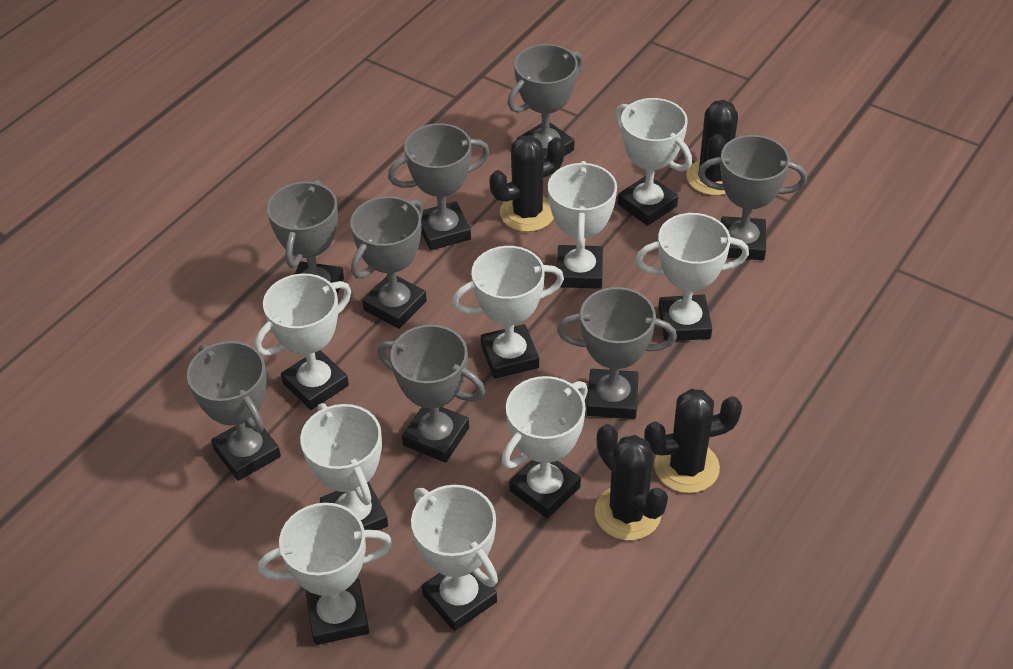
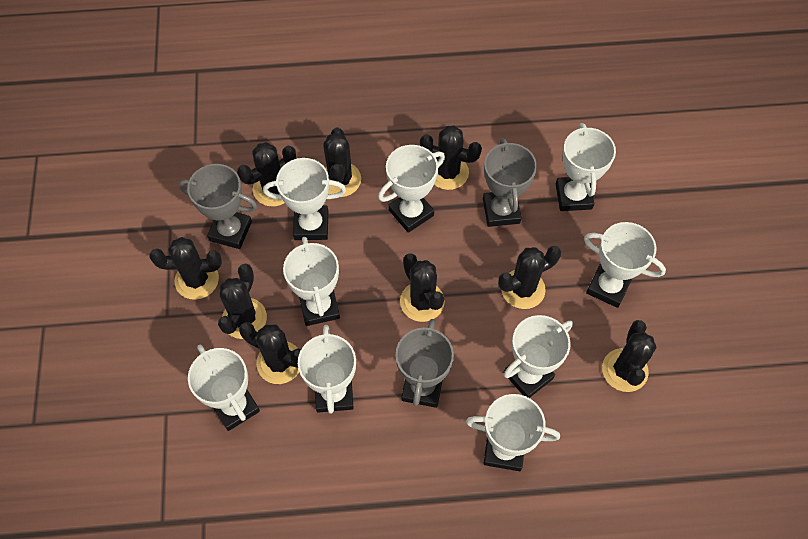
black cactus: 4 -> 9
grey trophy: 8 -> 3

